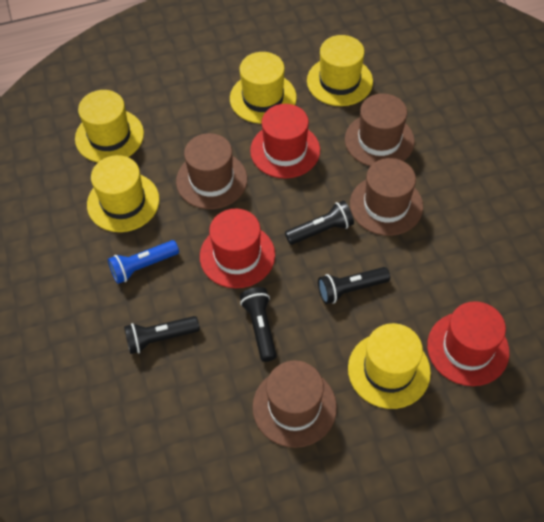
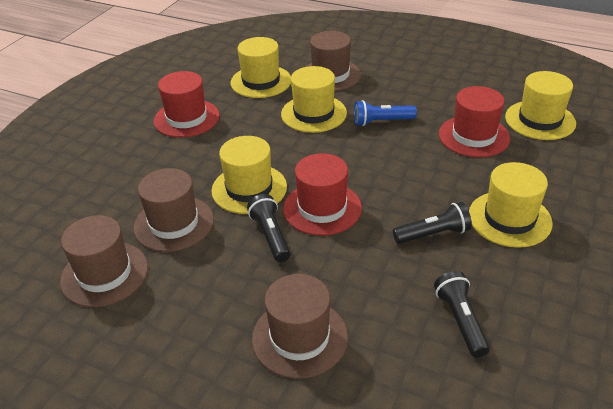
black flashlight: 4 -> 3

